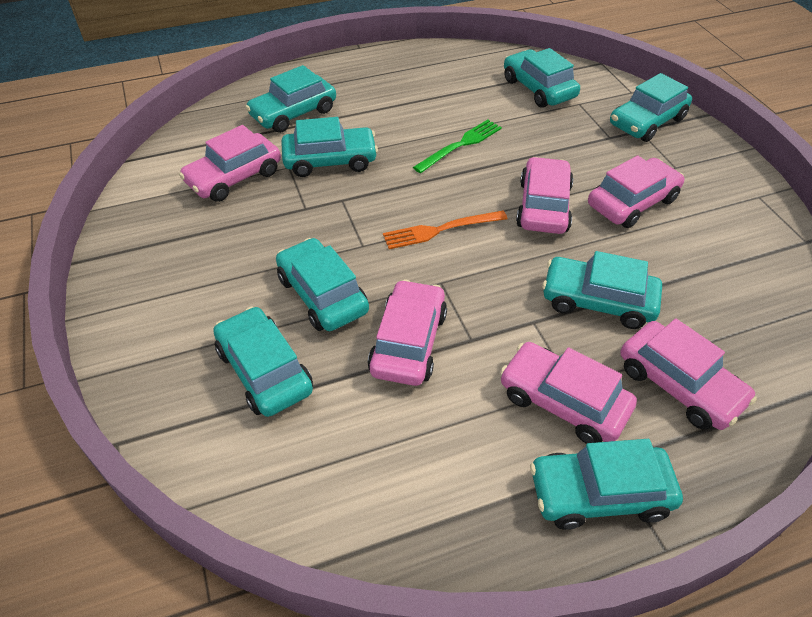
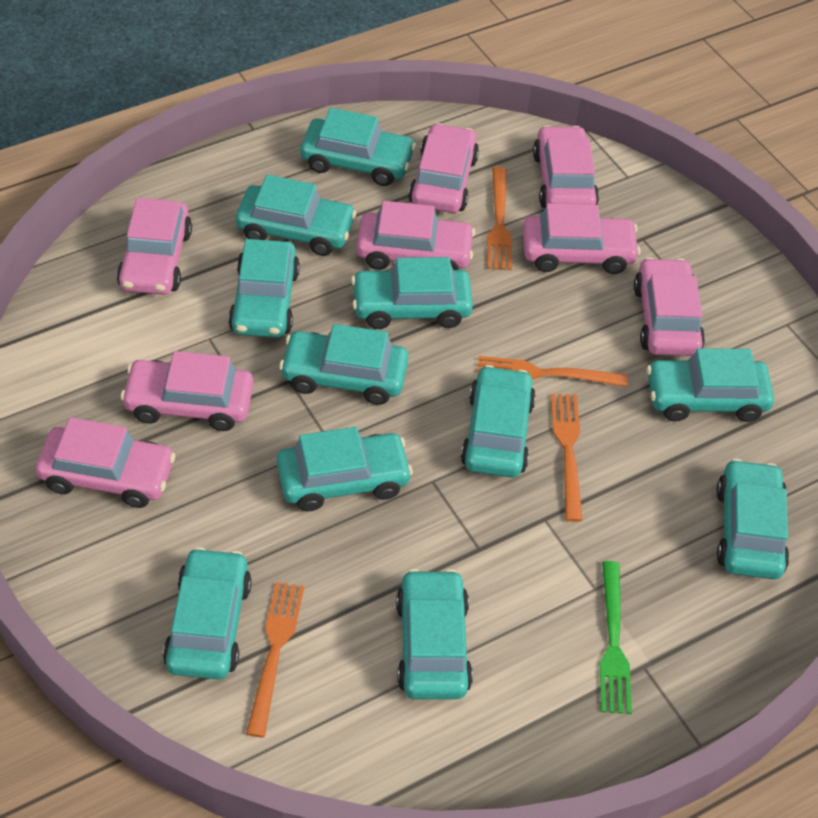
orange fork: 1 -> 4
pink car: 6 -> 8
turquoise car: 8 -> 11

